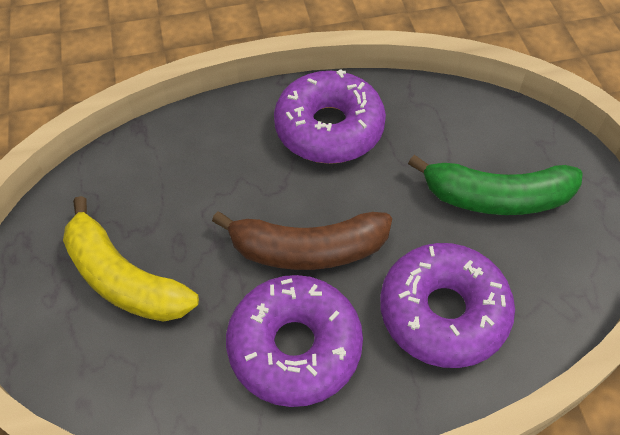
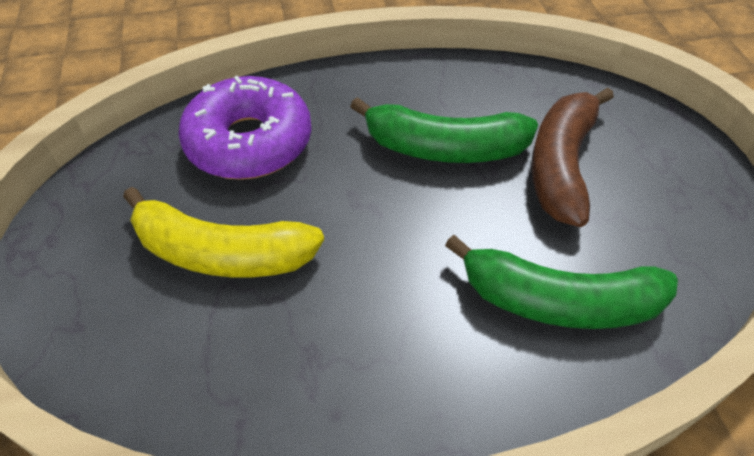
green banana: 1 -> 2
purple donut: 3 -> 1

